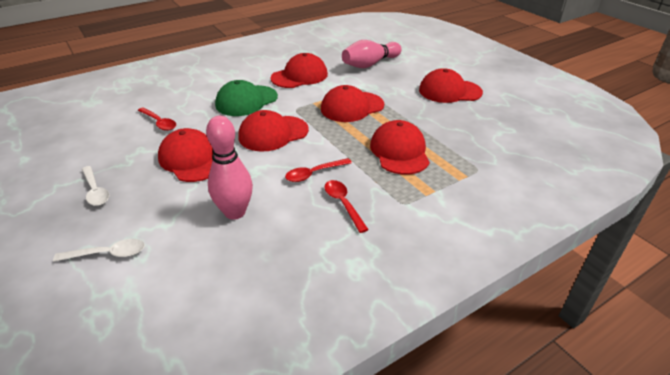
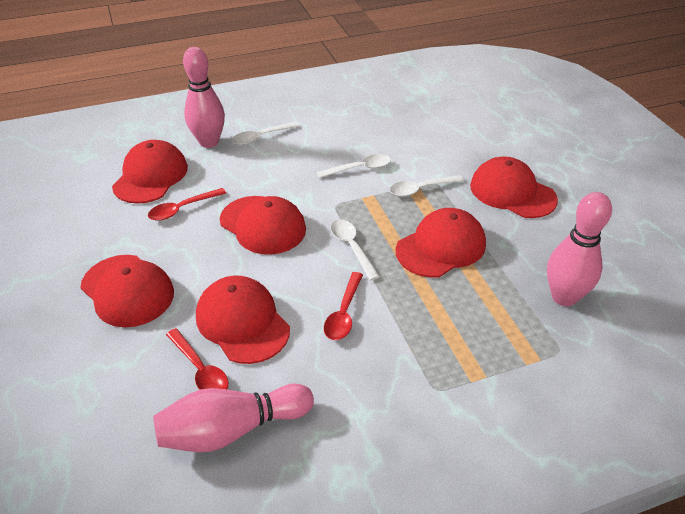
green cap: 1 -> 0
pink bowling pin: 2 -> 3
white spoon: 2 -> 4

